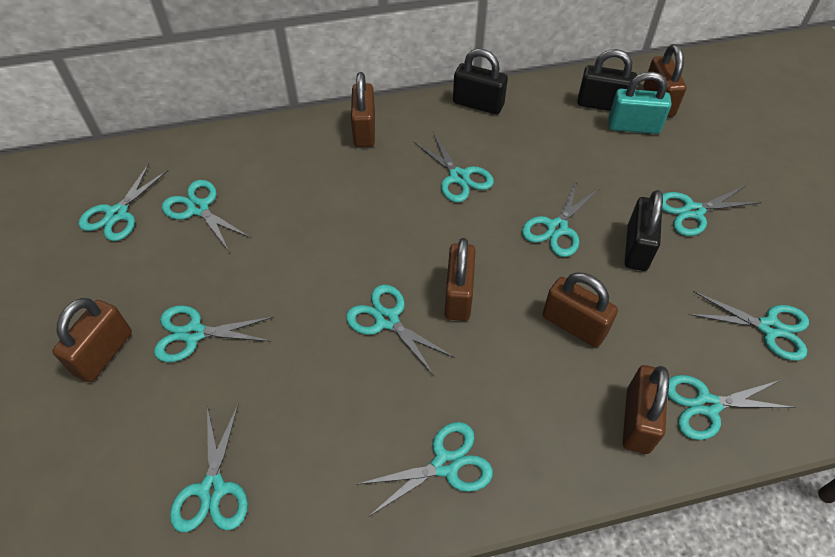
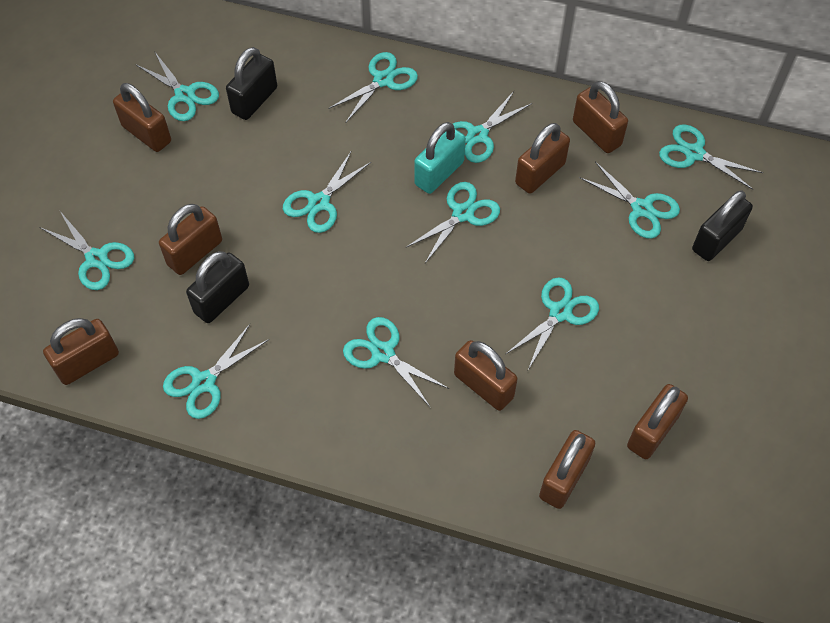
brown padlock: 6 -> 8

